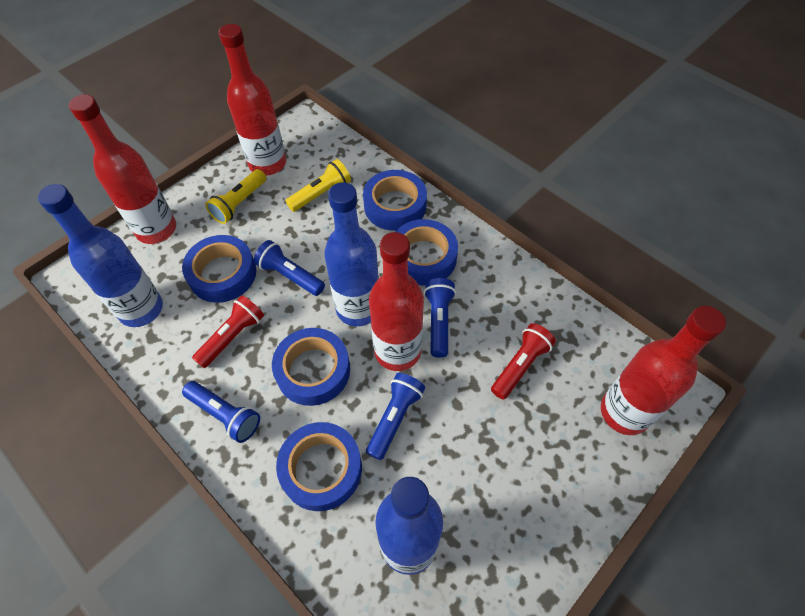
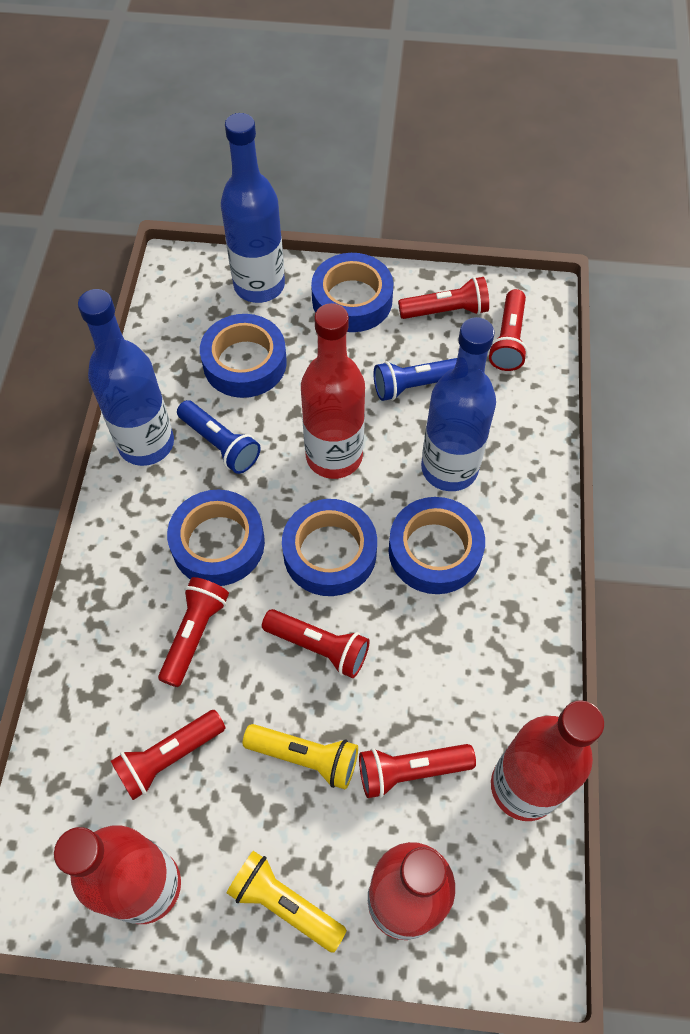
blue flashlight: 4 -> 2
red flashlight: 2 -> 6

